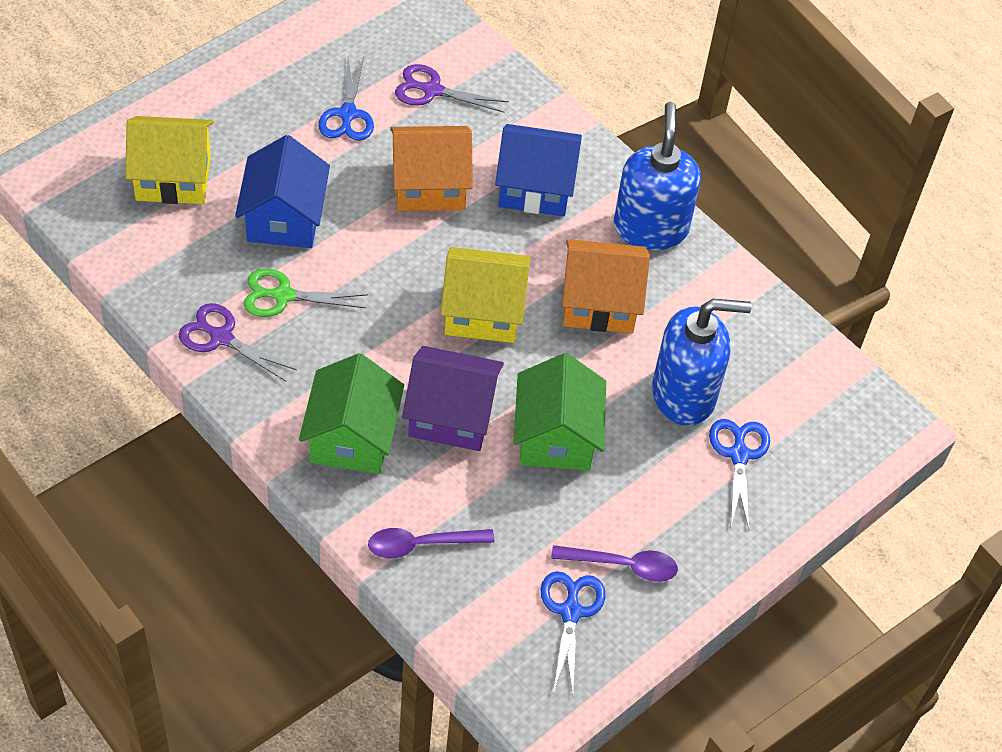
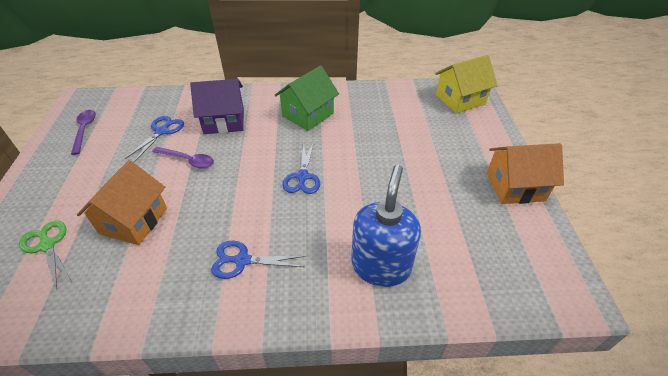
blue house: 2 -> 0
blue soap dispenser: 2 -> 1
green house: 2 -> 1
purple scissors: 2 -> 0
yellow house: 2 -> 1

